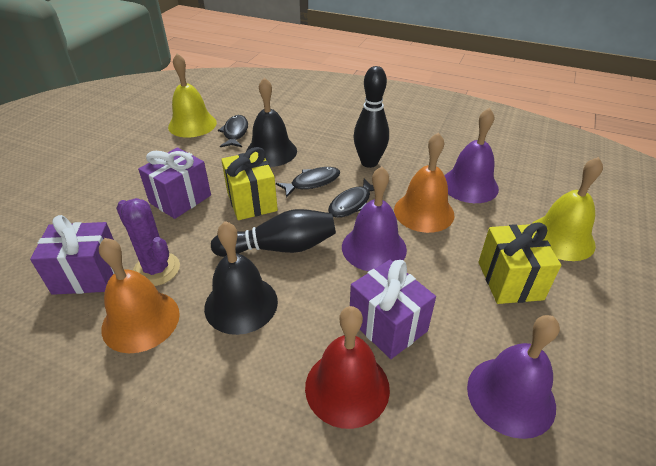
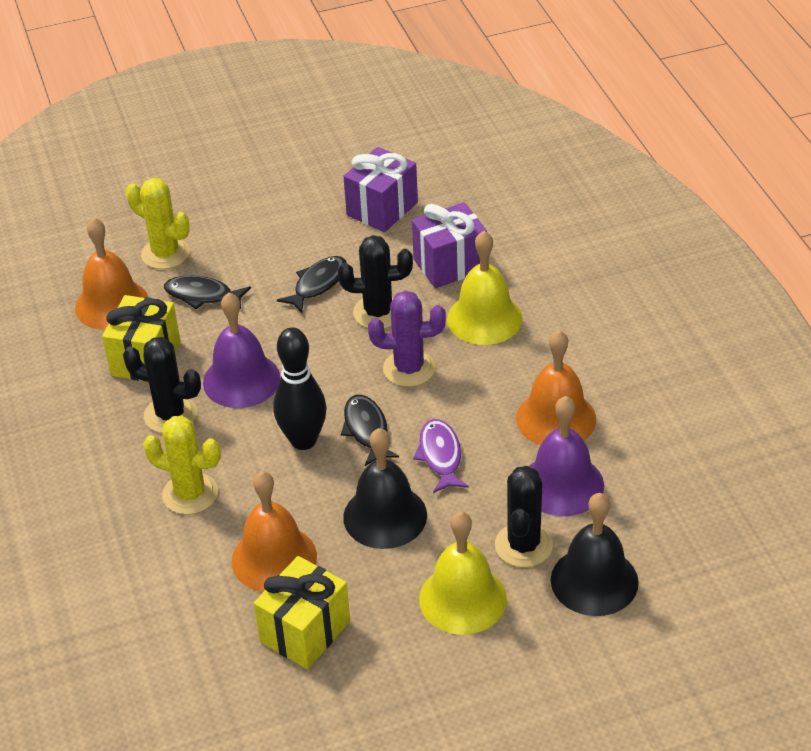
black bowling pin: 2 -> 1
black cactus: 0 -> 3
orange bell: 2 -> 3
purple bell: 3 -> 2
purple fish: 0 -> 1
purple gift: 3 -> 2
red bell: 1 -> 0
yellow cactus: 0 -> 2

